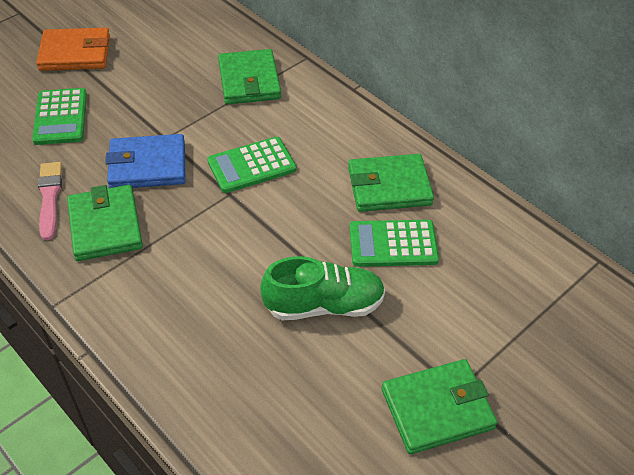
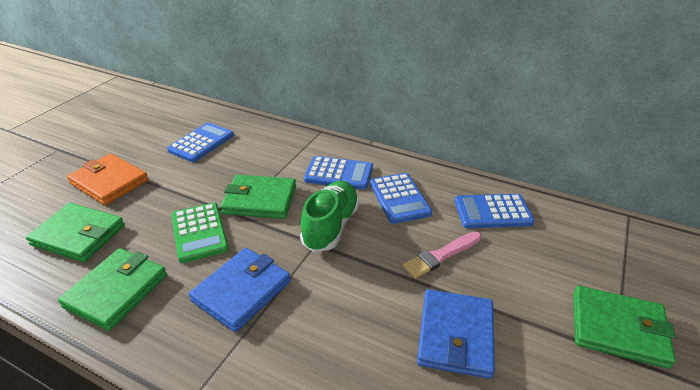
blue calculator: 0 -> 4
blue wallet: 1 -> 2
green calculator: 3 -> 1

